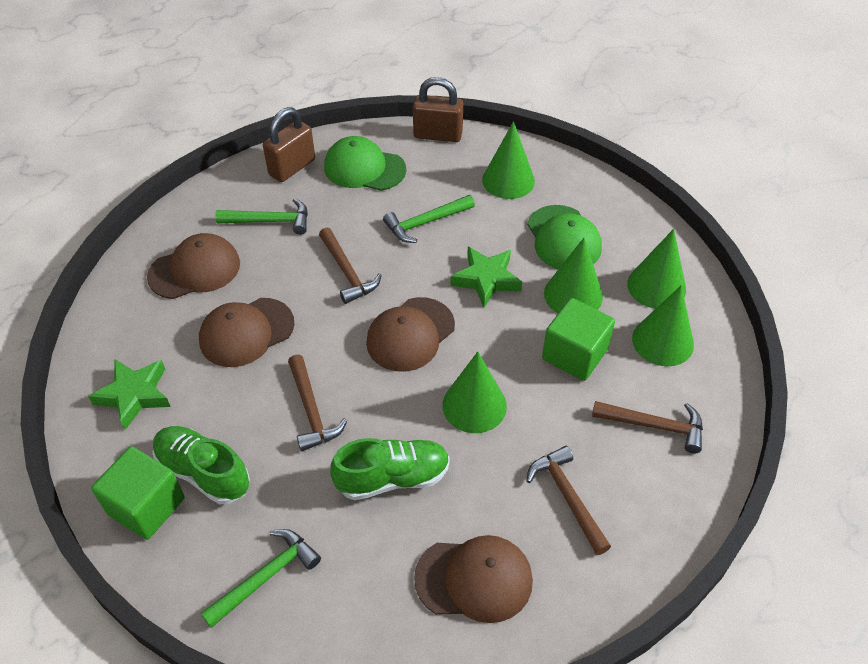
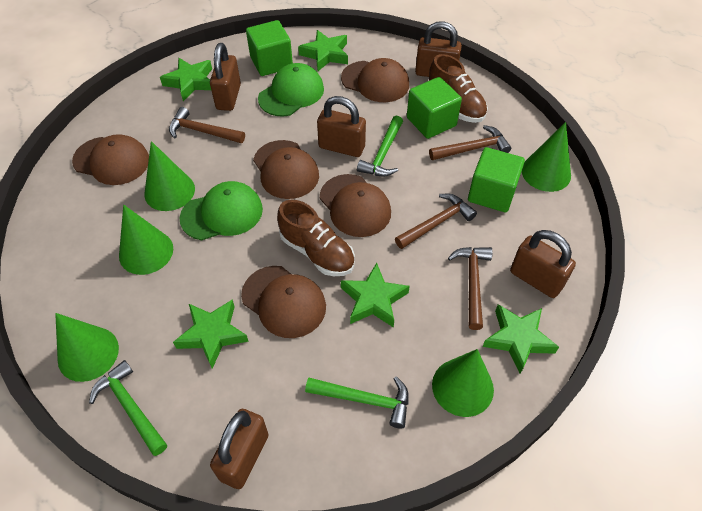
brown cap: 4 -> 5
brown padlock: 2 -> 5
brown shoe: 0 -> 2
green cube: 2 -> 3
green shoe: 2 -> 0
green star: 2 -> 5

